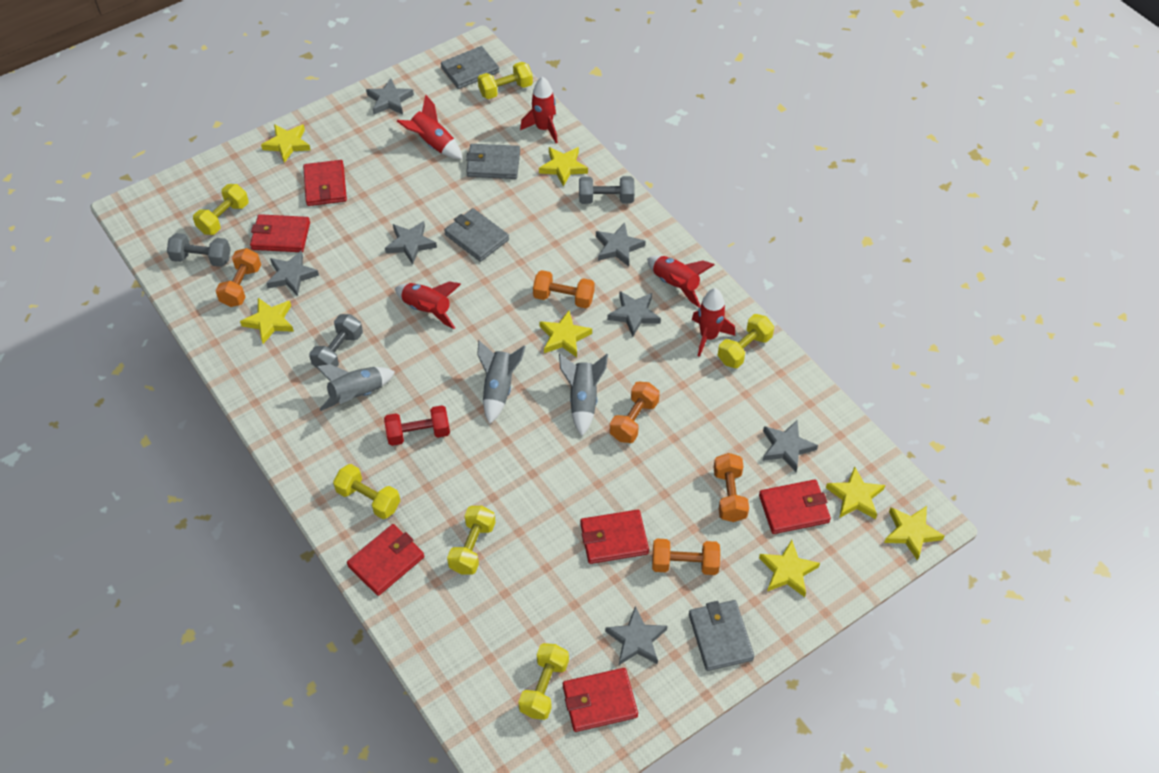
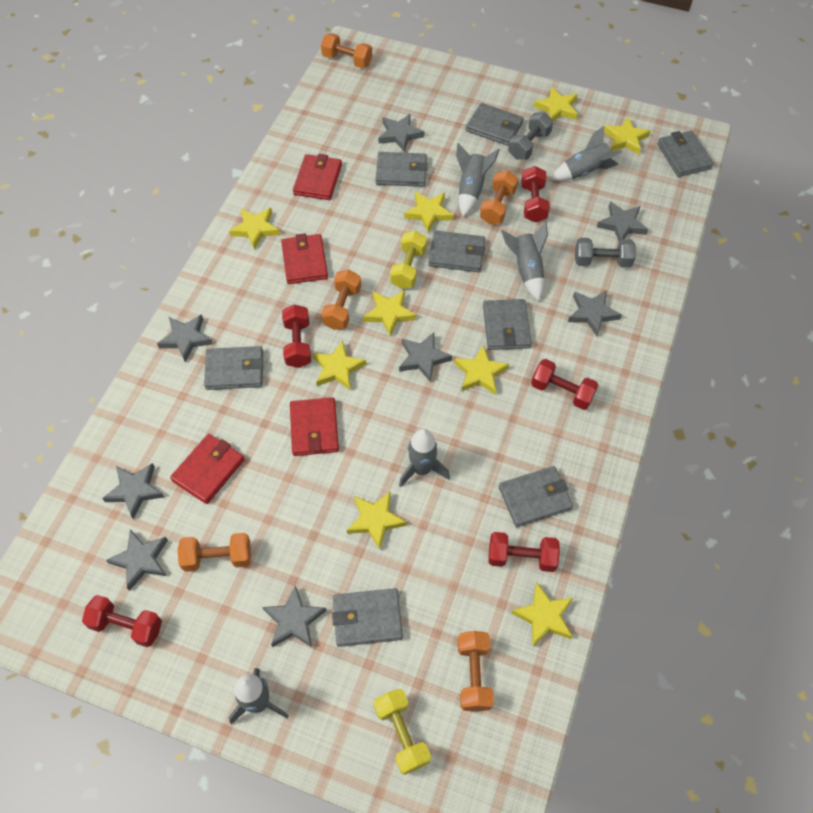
grey dumbbell: 3 -> 2
grey rocket: 3 -> 5
grey star: 7 -> 8
grey wallet: 4 -> 8
red dumbbell: 1 -> 5
red rocket: 5 -> 0
red wallet: 6 -> 4
yellow dumbbell: 6 -> 2
yellow star: 7 -> 9

